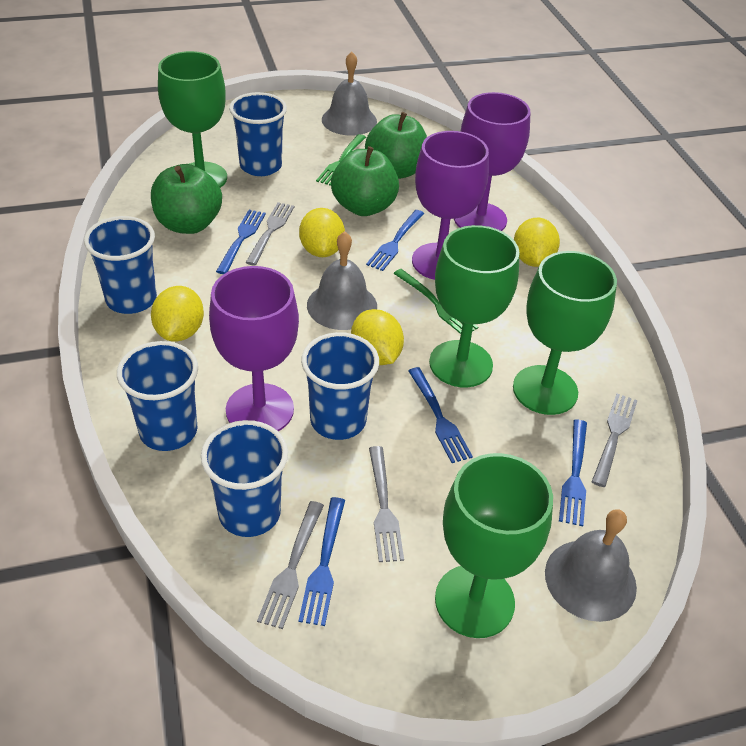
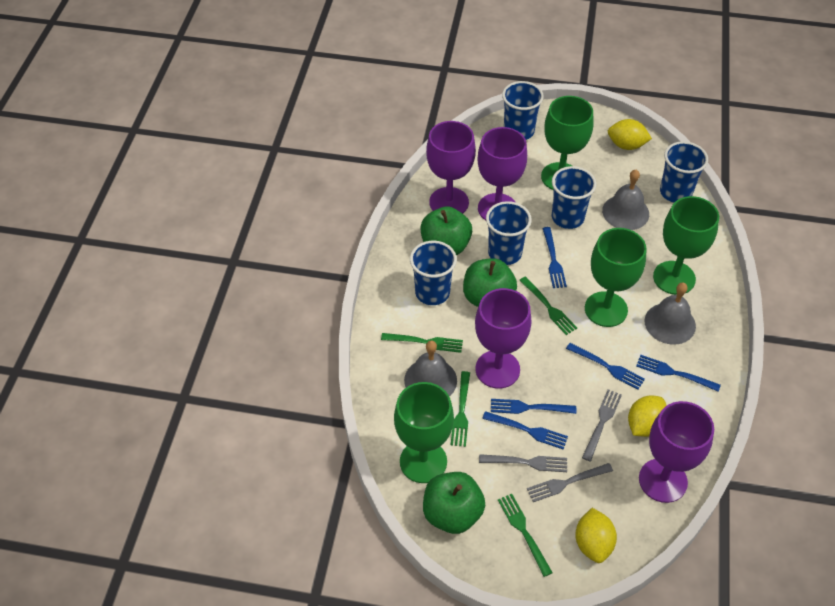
green fork: 2 -> 4
grey fork: 4 -> 3
purple goblet: 3 -> 4
yellow lemon: 4 -> 3

